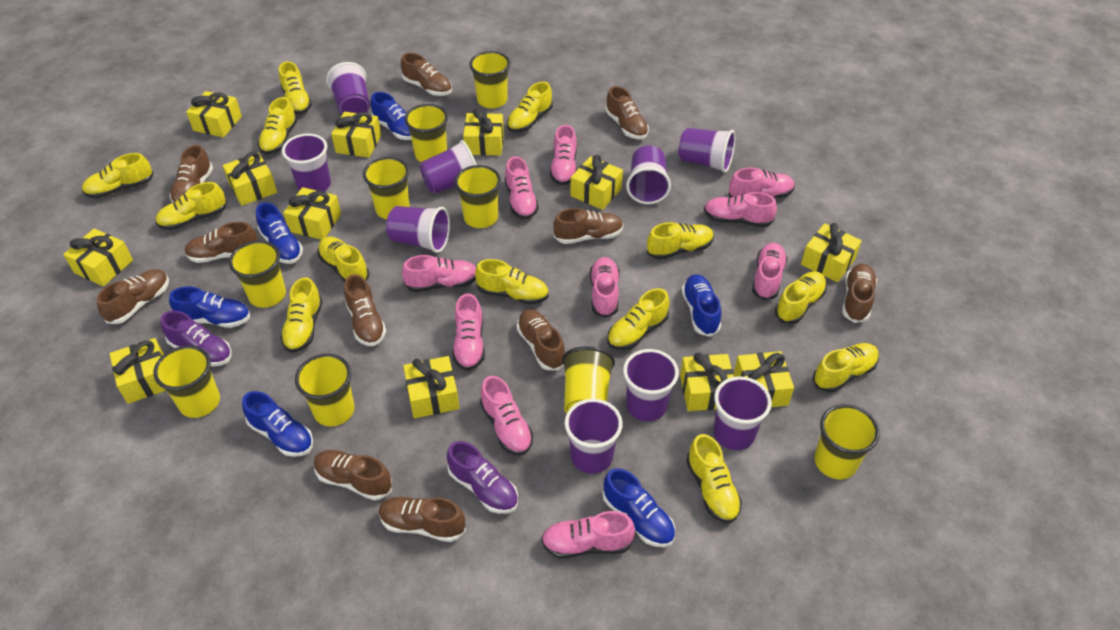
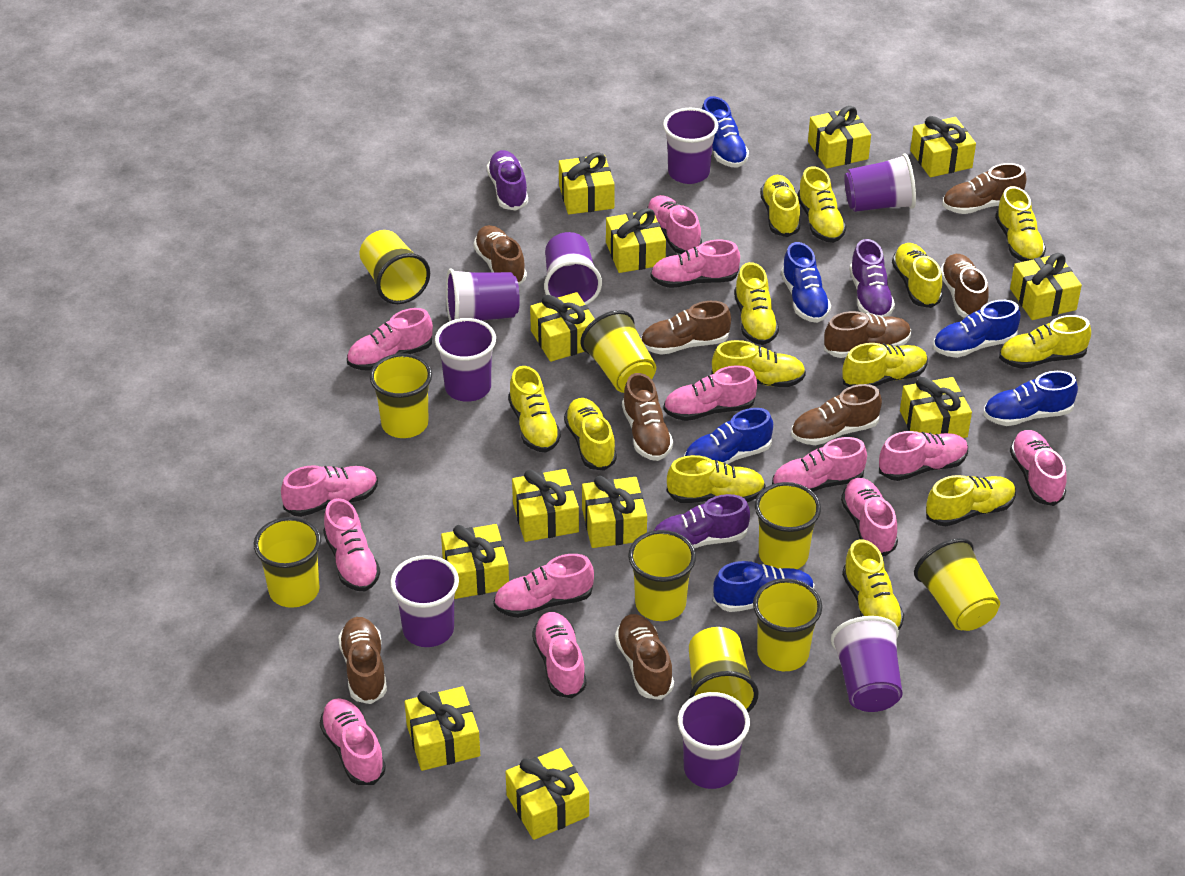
brown shoe: 11 -> 9
pink shoe: 10 -> 13
purple cup: 9 -> 8
purple shoe: 2 -> 3

